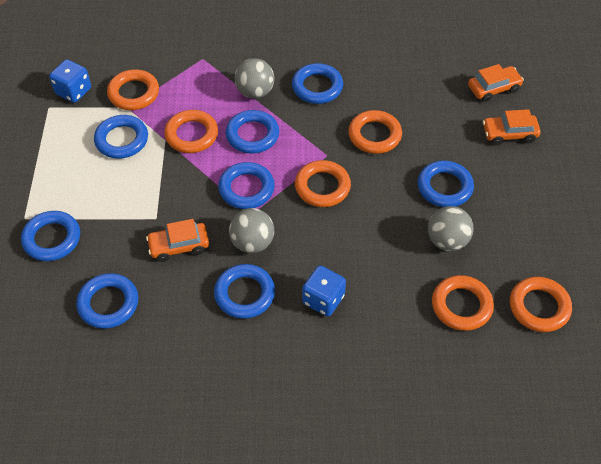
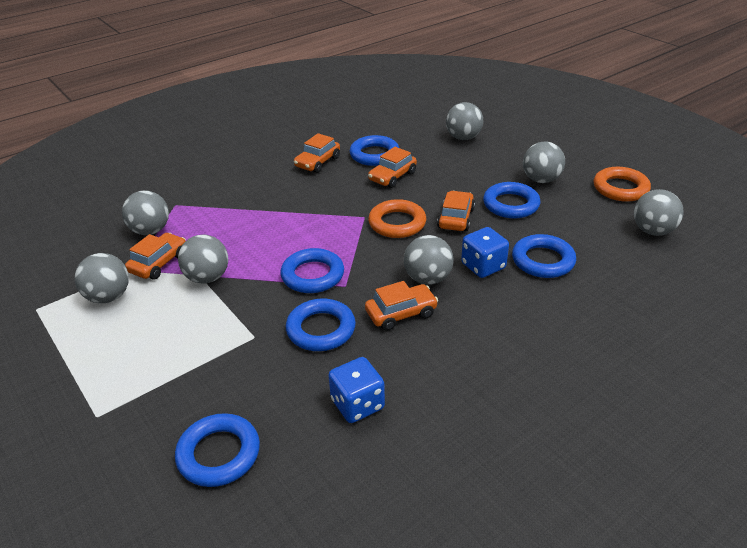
blue ring: 8 -> 6
grey ball: 3 -> 7
orange car: 3 -> 5
orange ring: 6 -> 2

